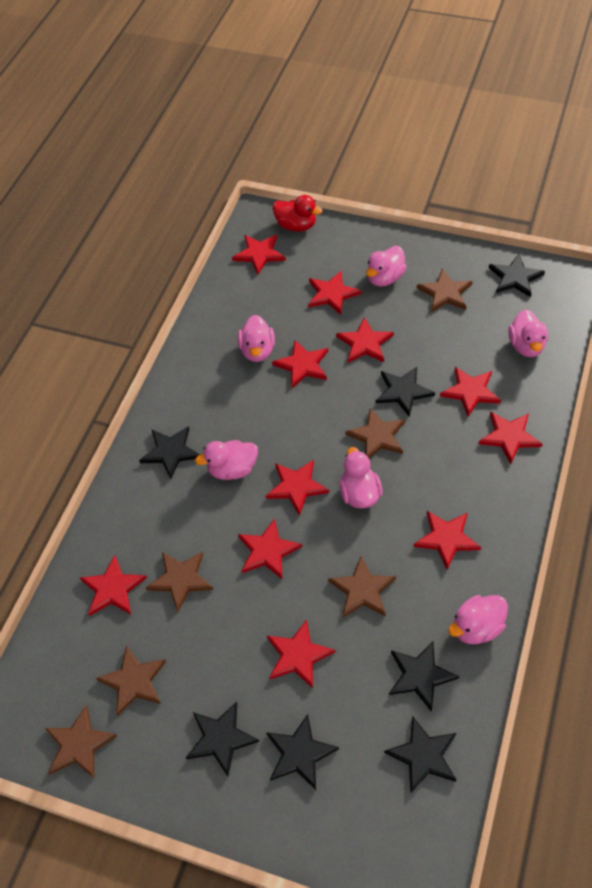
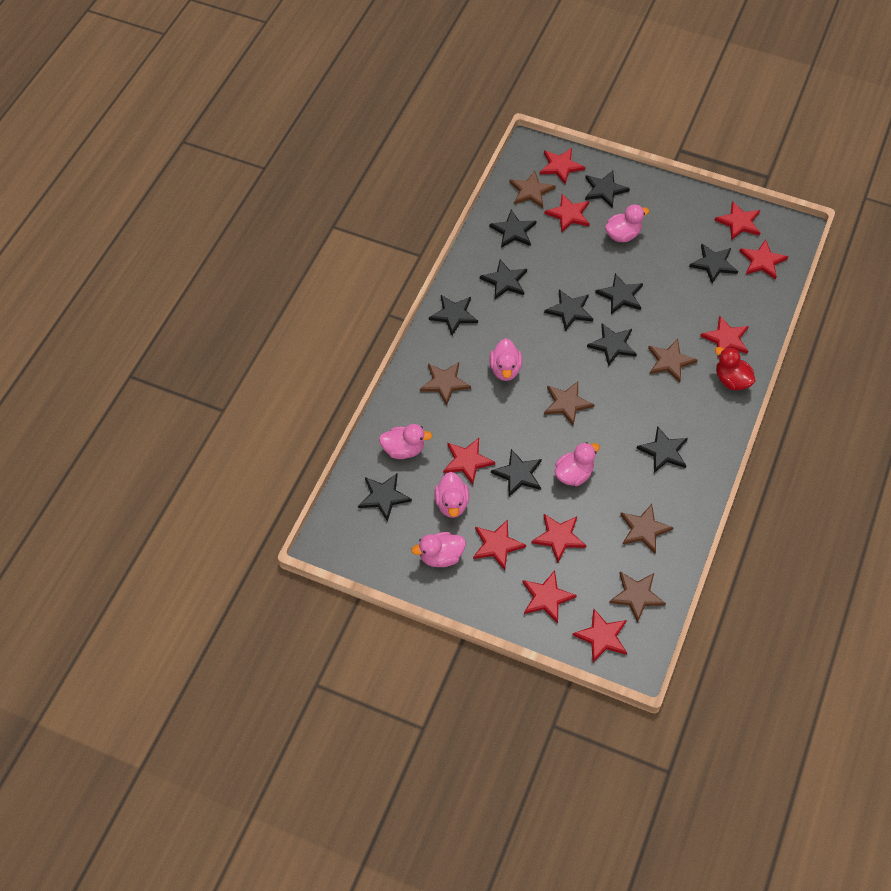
black star: 7 -> 11
red star: 11 -> 10

